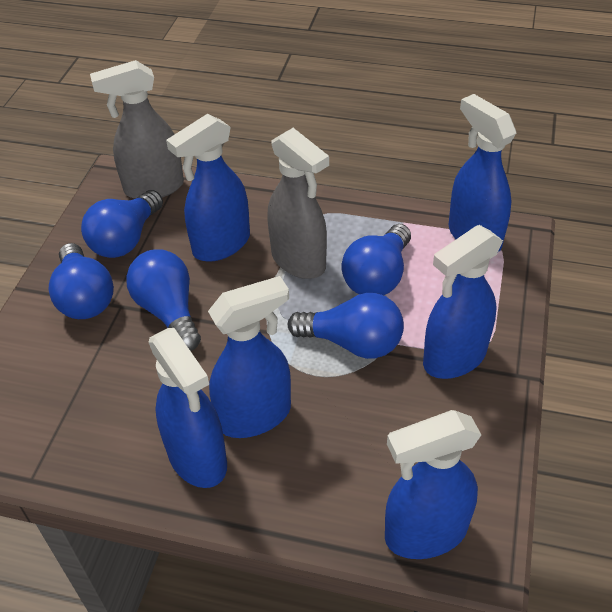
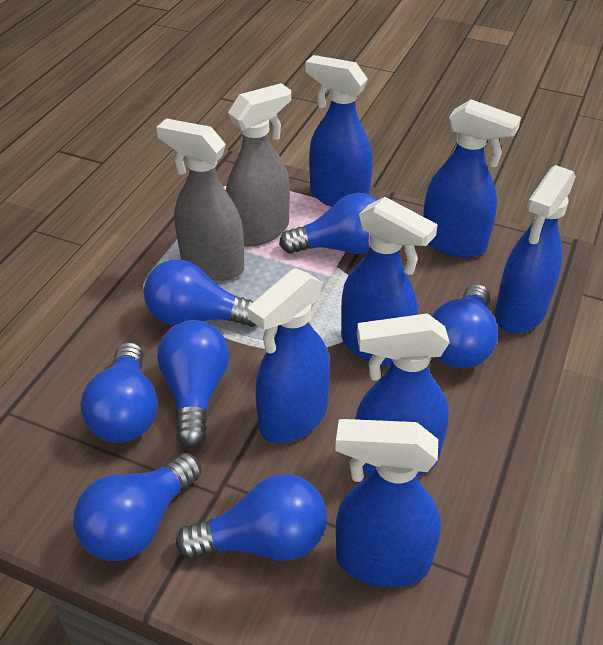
blue light bulb: 5 -> 7
blue spray bottle: 6 -> 7

